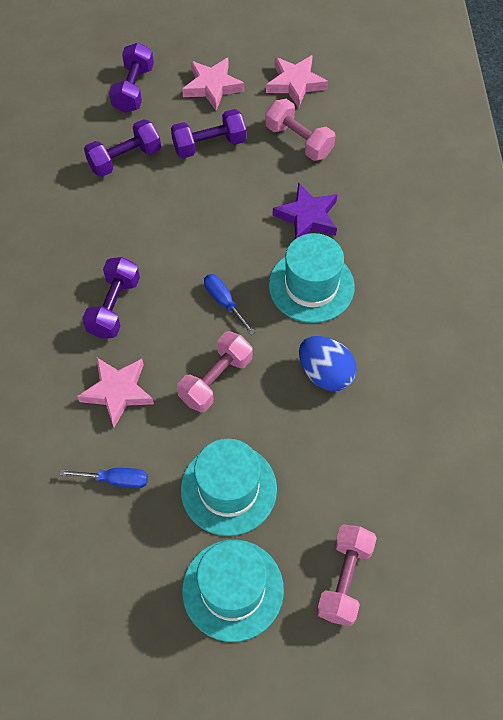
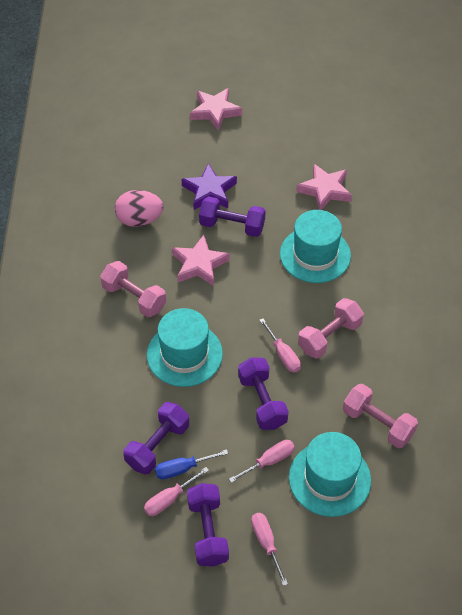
blue egg: 1 -> 0
blue screwdriver: 2 -> 1
pink egg: 0 -> 1
pink screwdriver: 0 -> 4

